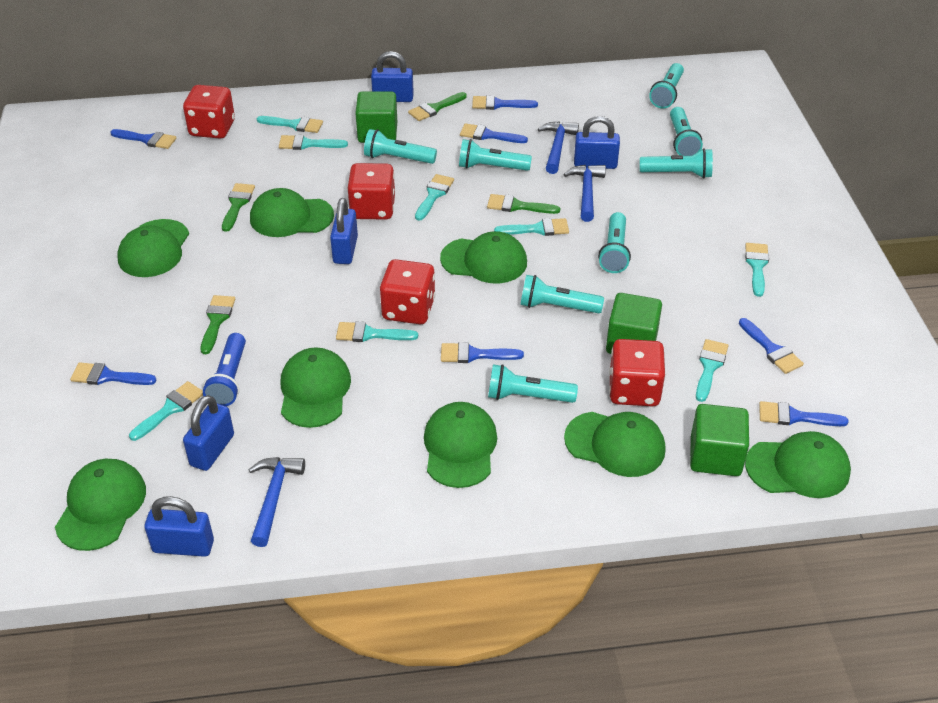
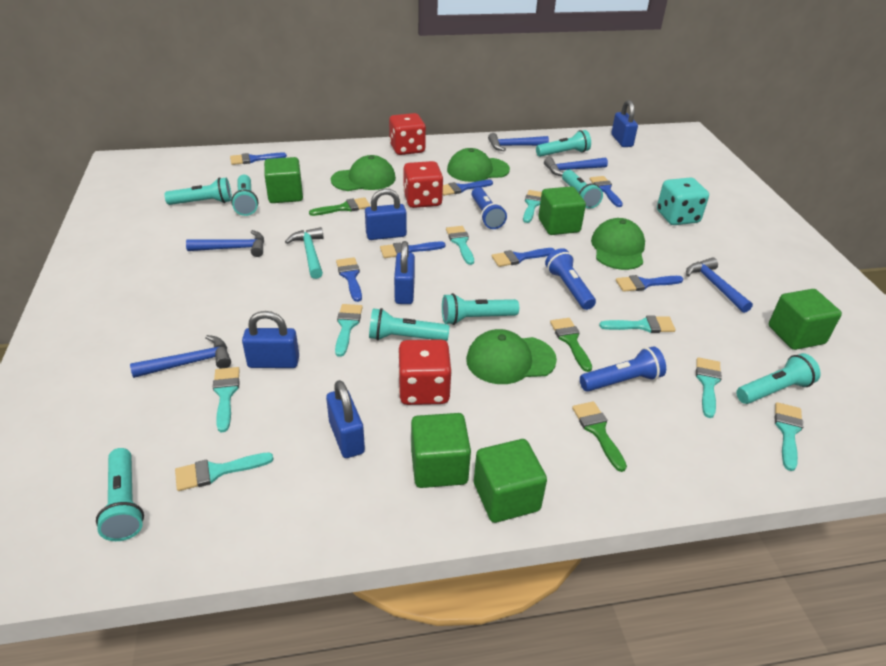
blue flashlight: 1 -> 3
blue hammer: 3 -> 5
green brush: 4 -> 3
green cap: 8 -> 4
green cube: 3 -> 5
red dice: 4 -> 3
turquoise dice: 0 -> 1
turquoise hammer: 0 -> 1

